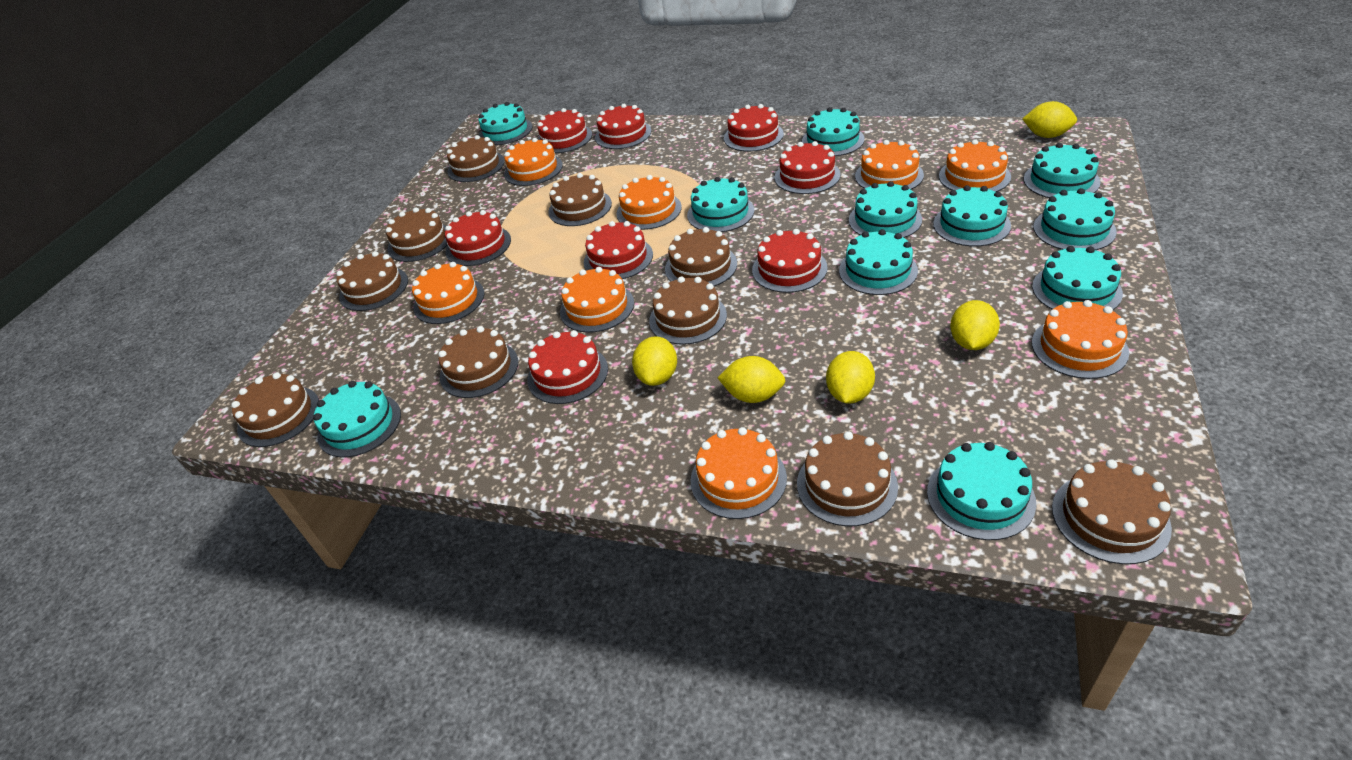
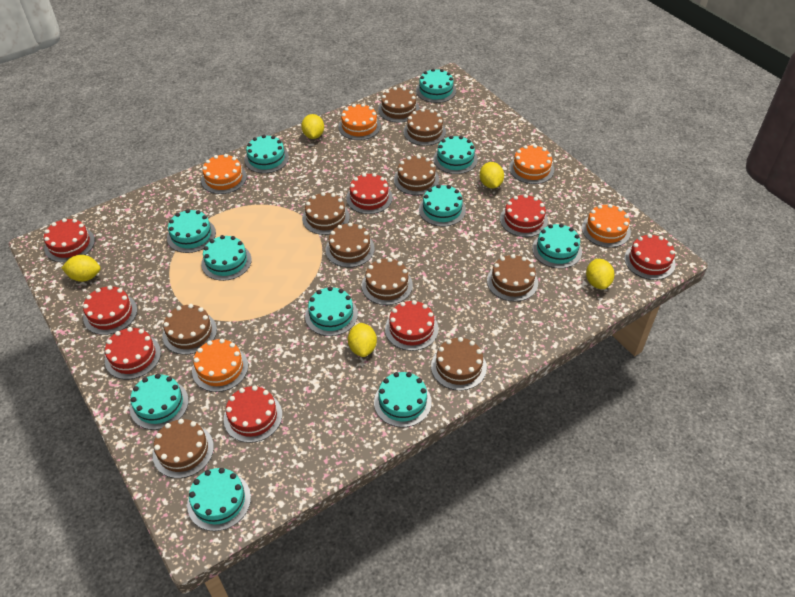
orange cake: 8 -> 5

